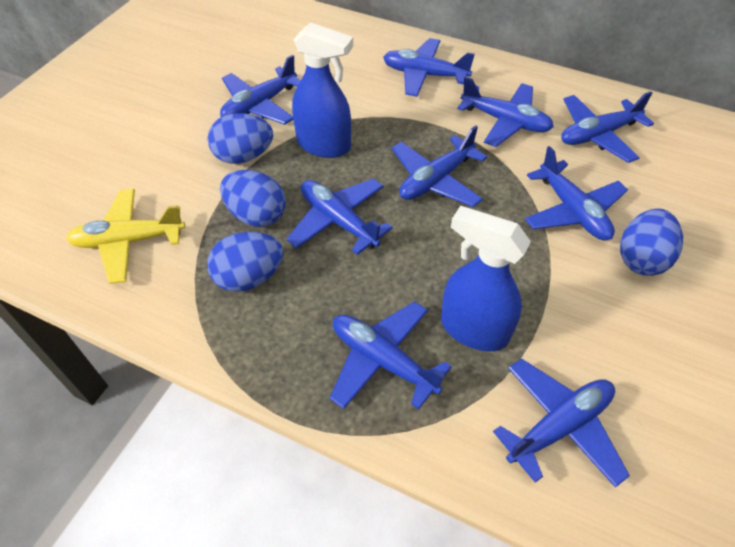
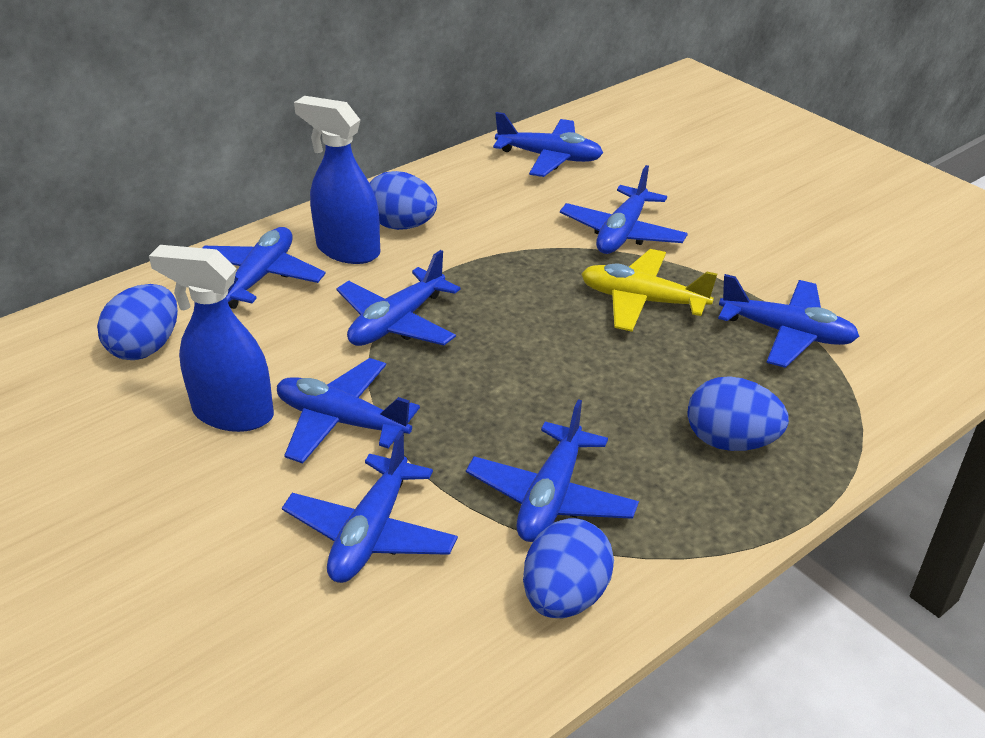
blue plane: 9 -> 8

